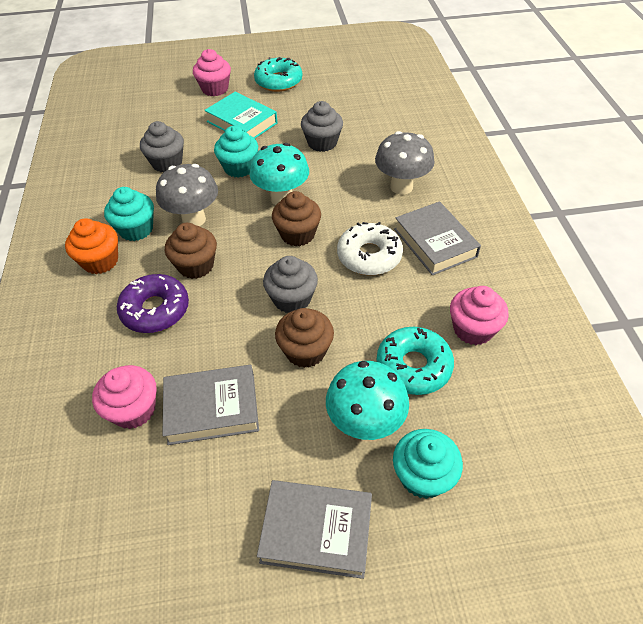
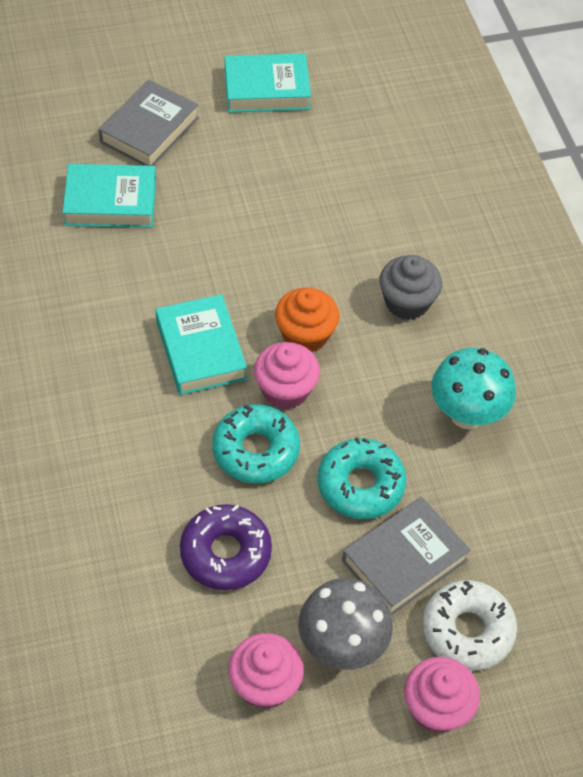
brown cupcake: 3 -> 0
grey book: 3 -> 2
grey cupcake: 3 -> 1
grey mushroom: 2 -> 1
turquoise book: 1 -> 3
turquoise cupcake: 3 -> 0
turquoise mushroom: 2 -> 1

